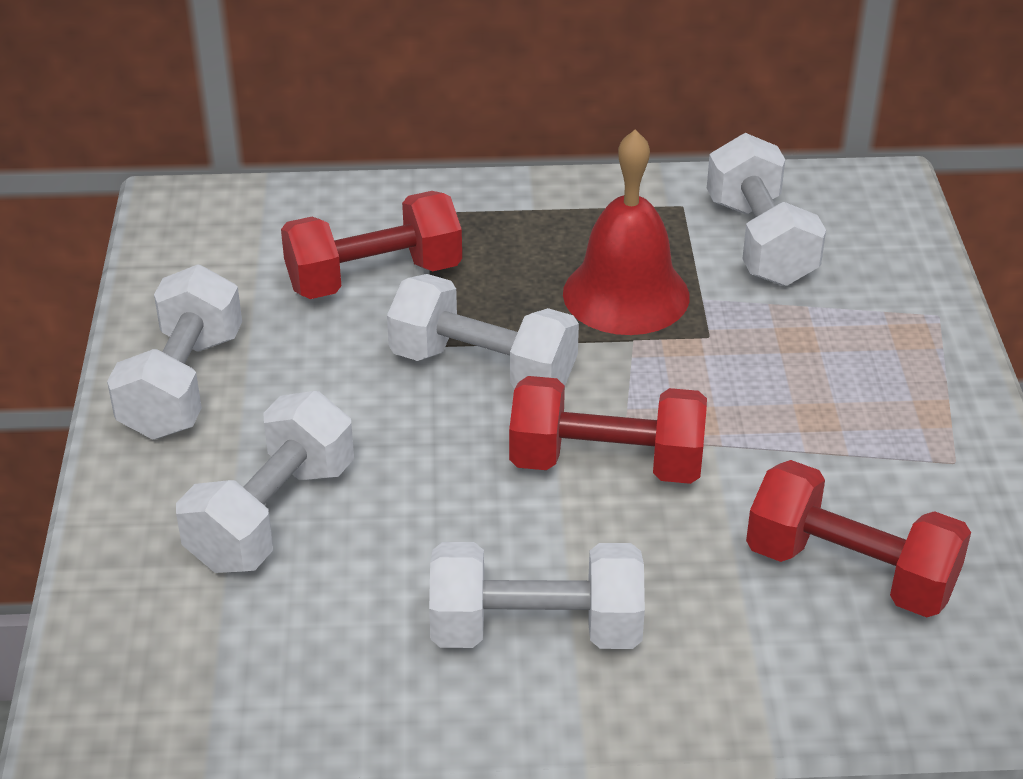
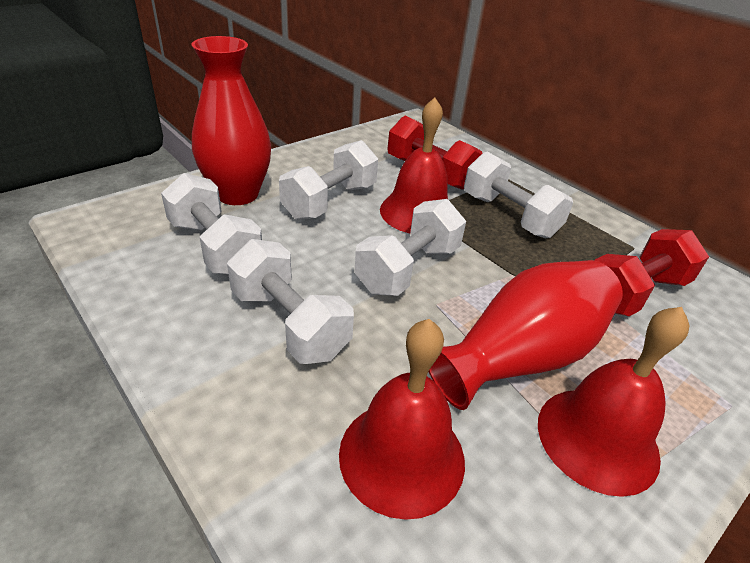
red bell: 1 -> 3
red dumbbell: 3 -> 2
red vase: 0 -> 2

